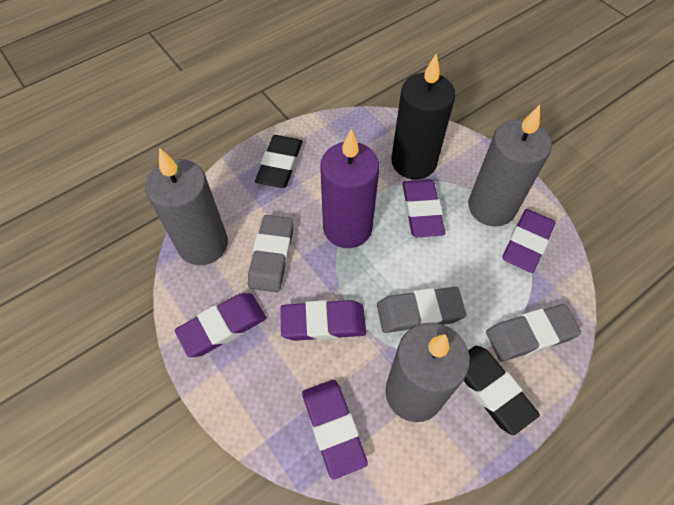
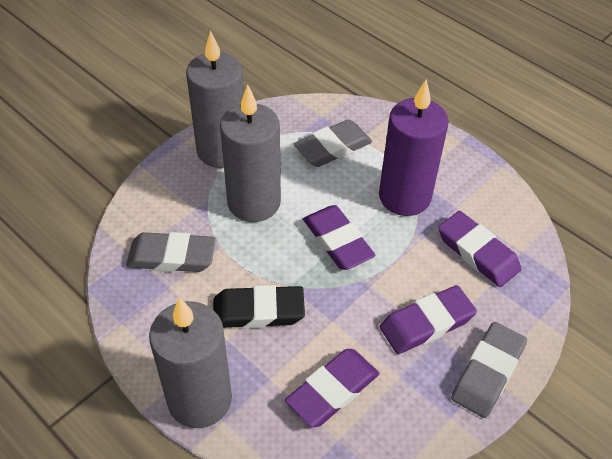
black candle: 1 -> 0
black eraser: 2 -> 1
purple eraser: 5 -> 4

